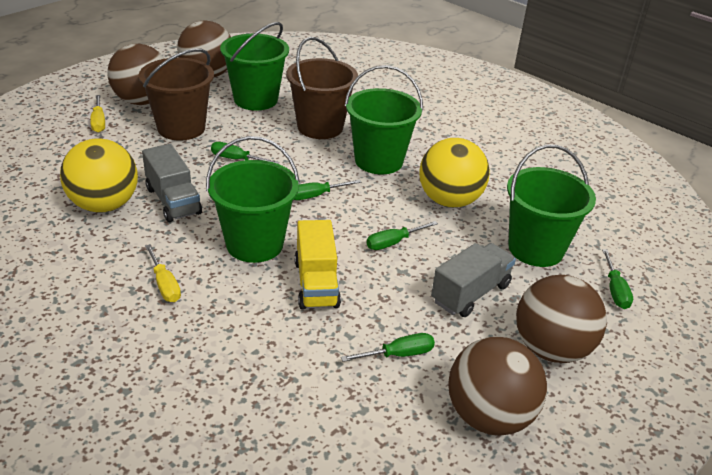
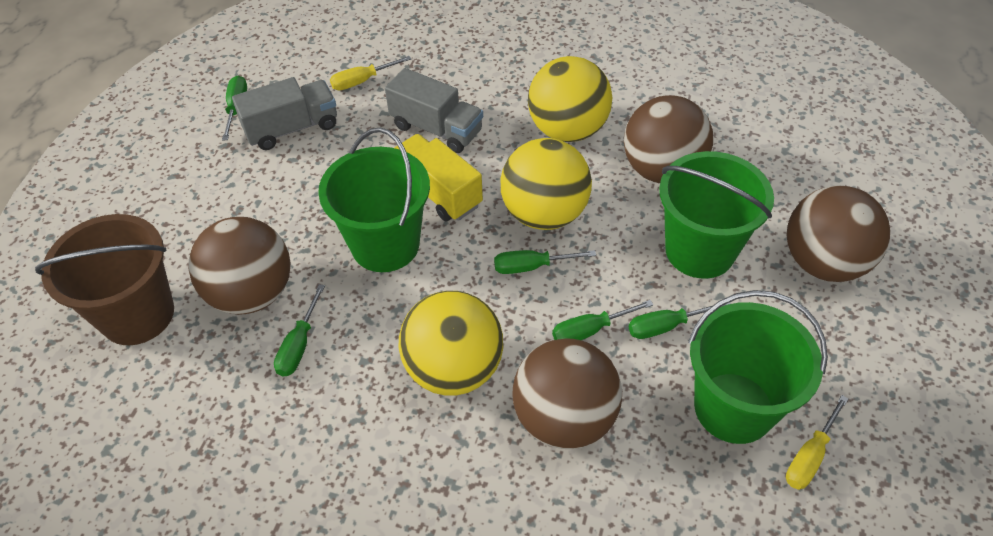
brown bucket: 2 -> 1
green bucket: 4 -> 3
yellow ball: 2 -> 3

